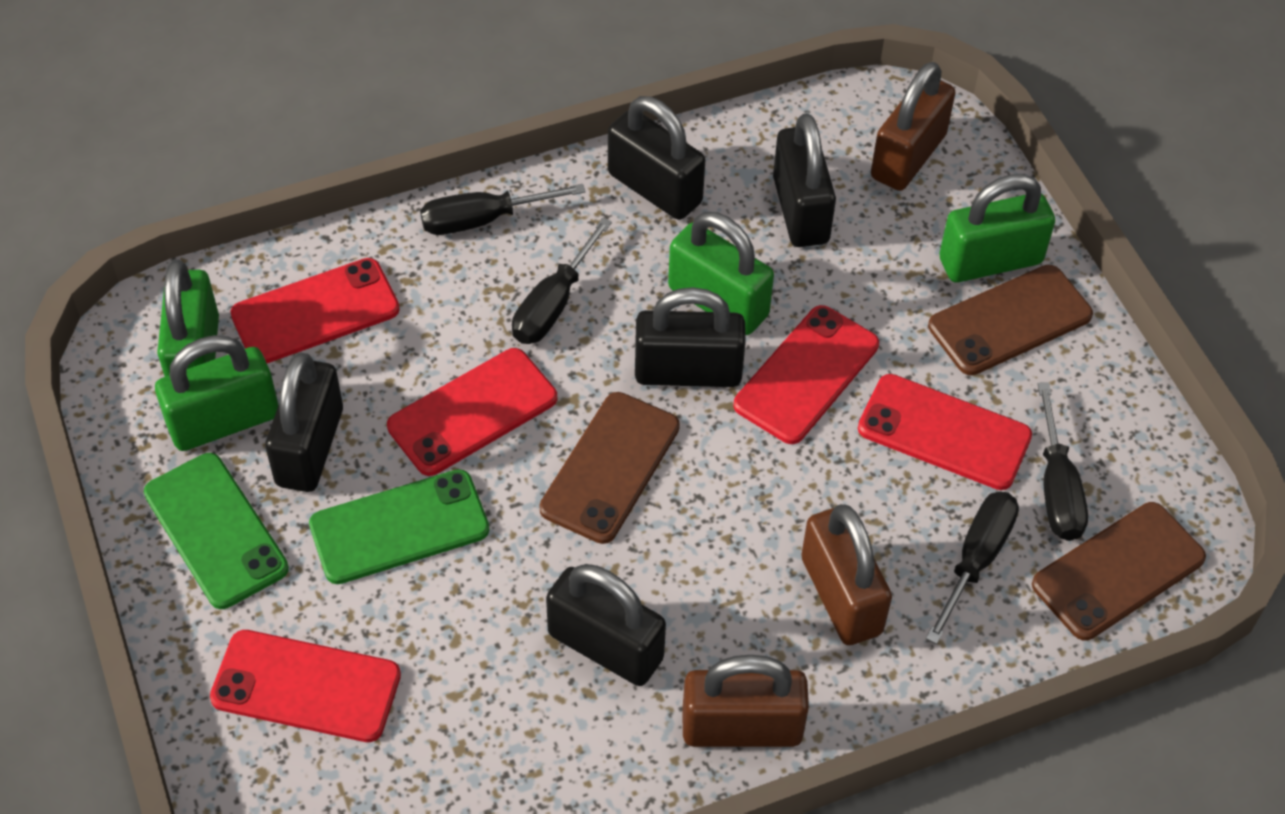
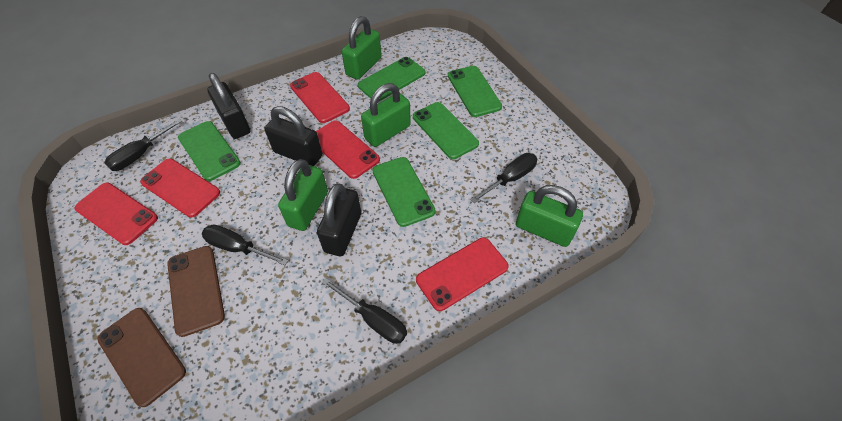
black padlock: 5 -> 3
brown padlock: 3 -> 0
brown phone: 3 -> 2
green phone: 2 -> 5

